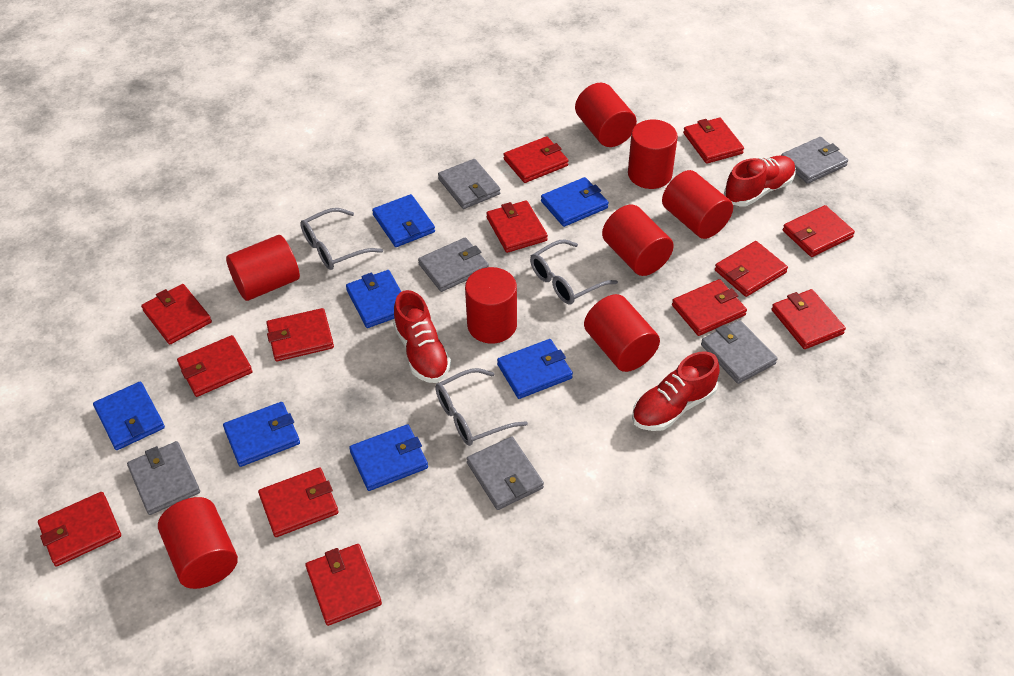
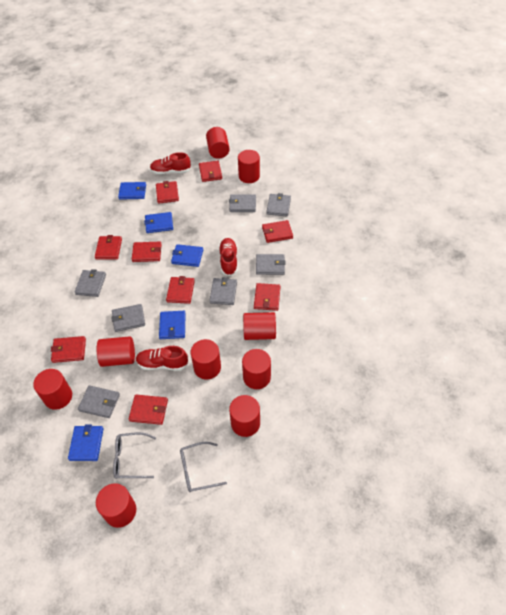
blue wallet: 7 -> 5
grey glasses: 3 -> 2
grey wallet: 6 -> 7
red cylinder: 8 -> 9
red wallet: 13 -> 9

